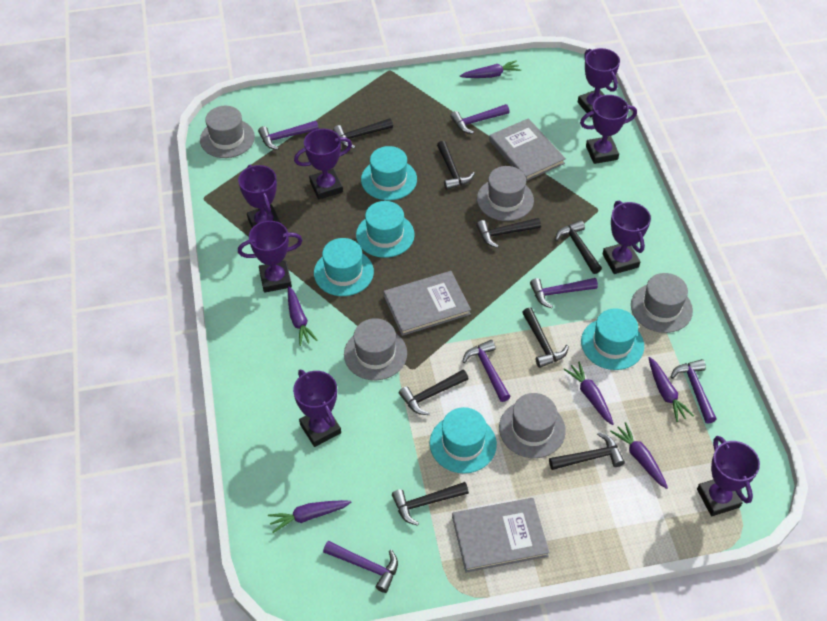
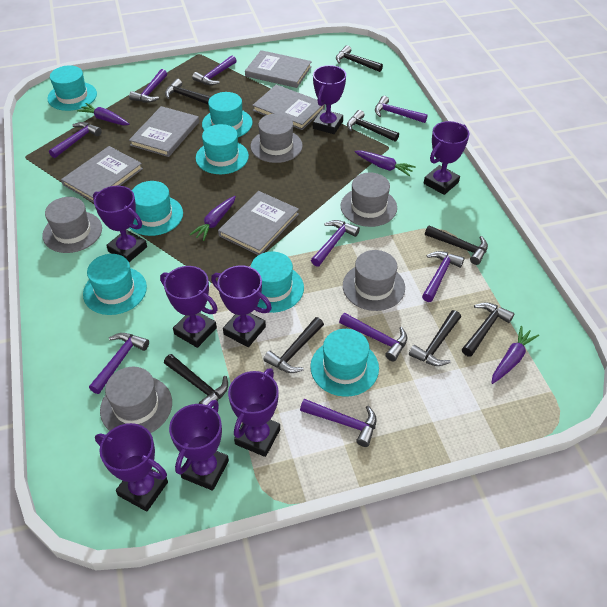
grey book: 3 -> 5
purple carrot: 6 -> 4
purple hammer: 6 -> 9
turquoise hat: 5 -> 7

